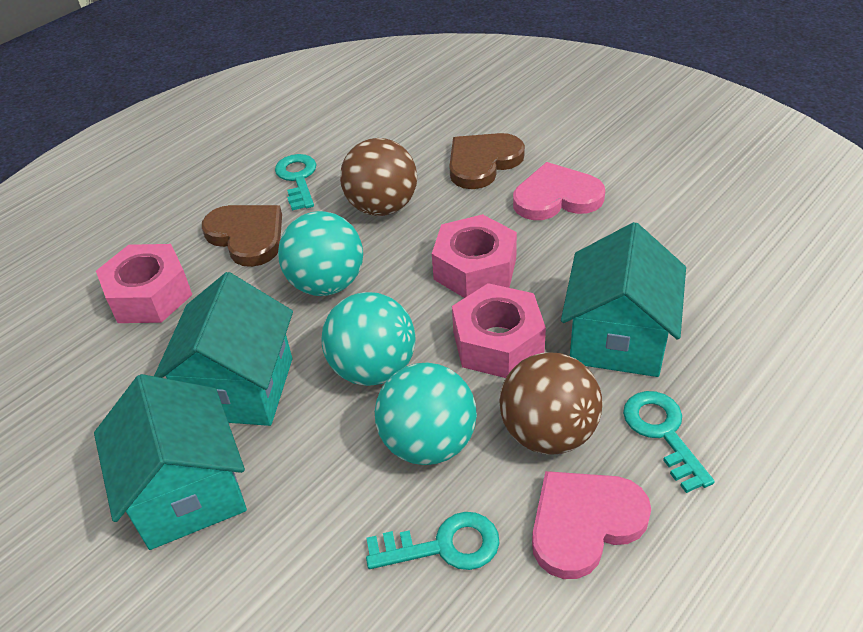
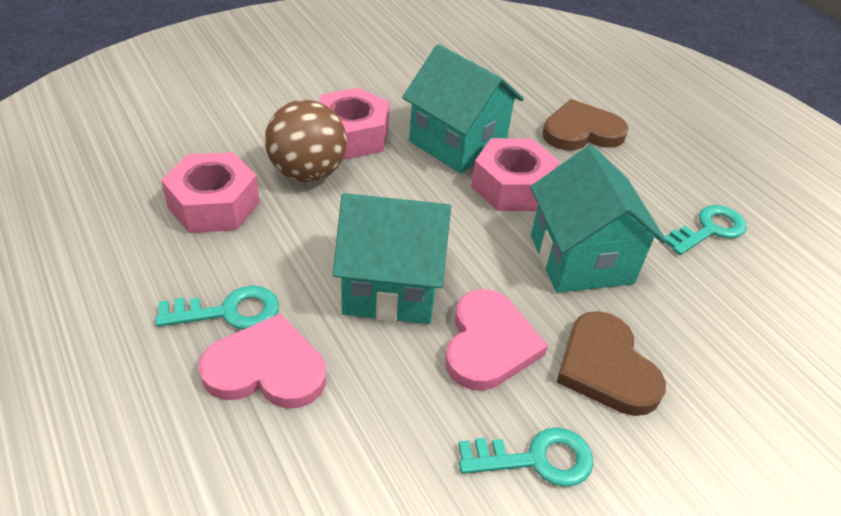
brown ball: 2 -> 1
turquoise ball: 3 -> 0

